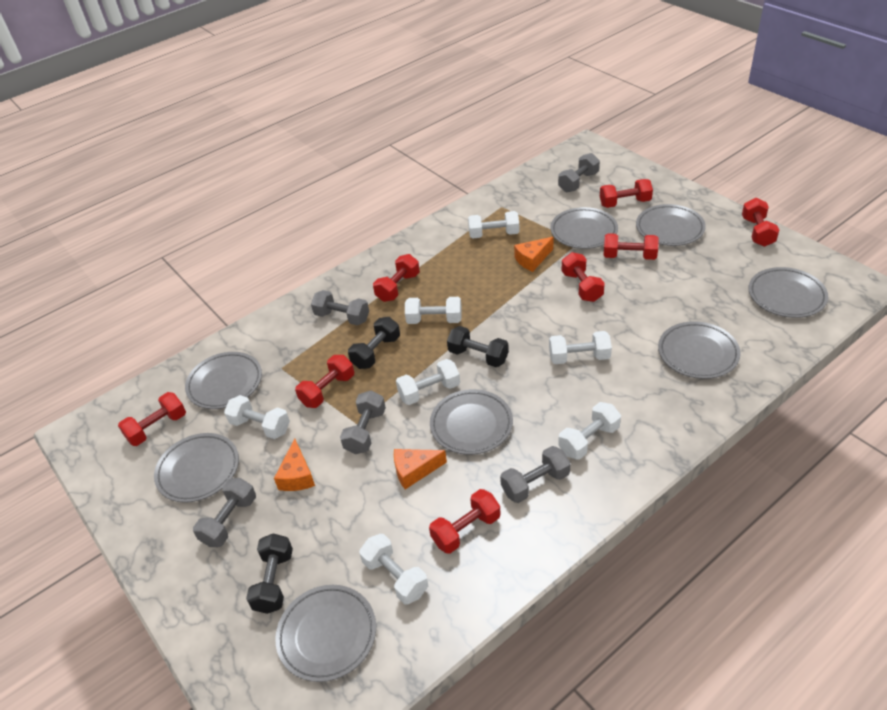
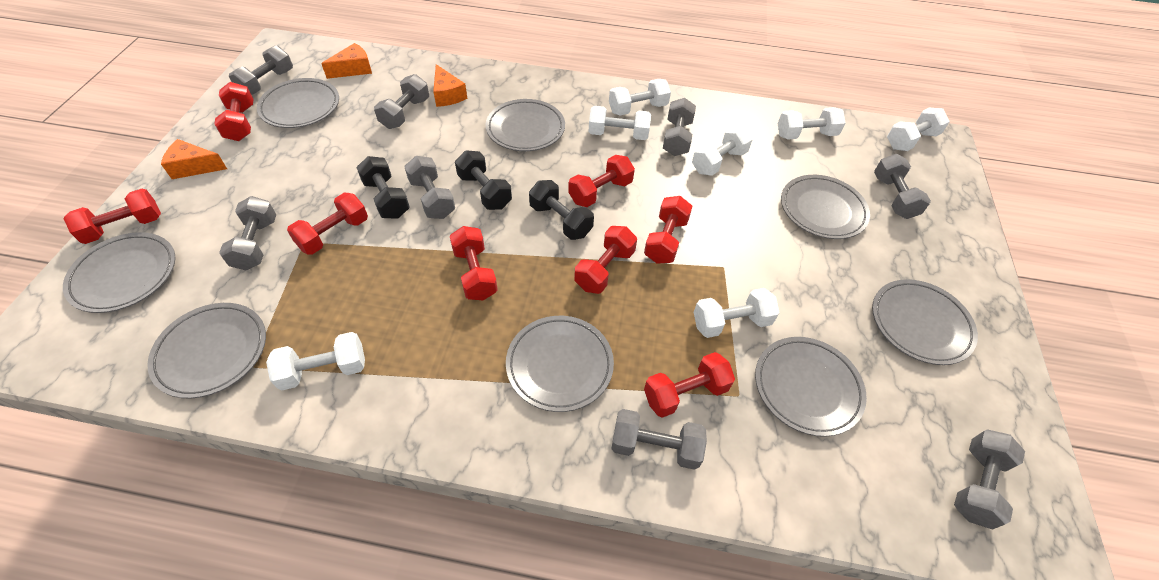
grey dumbbell: 5 -> 8

